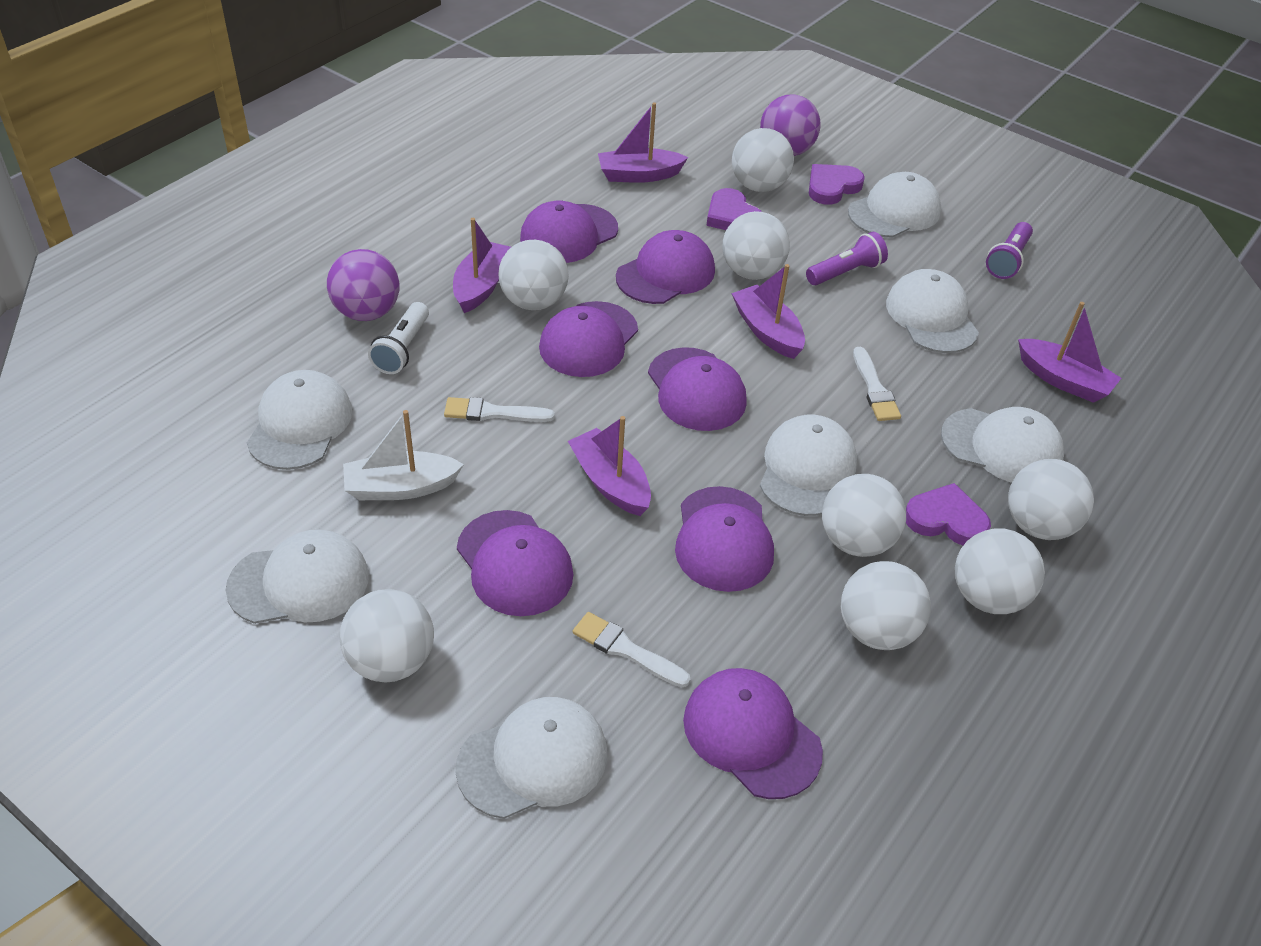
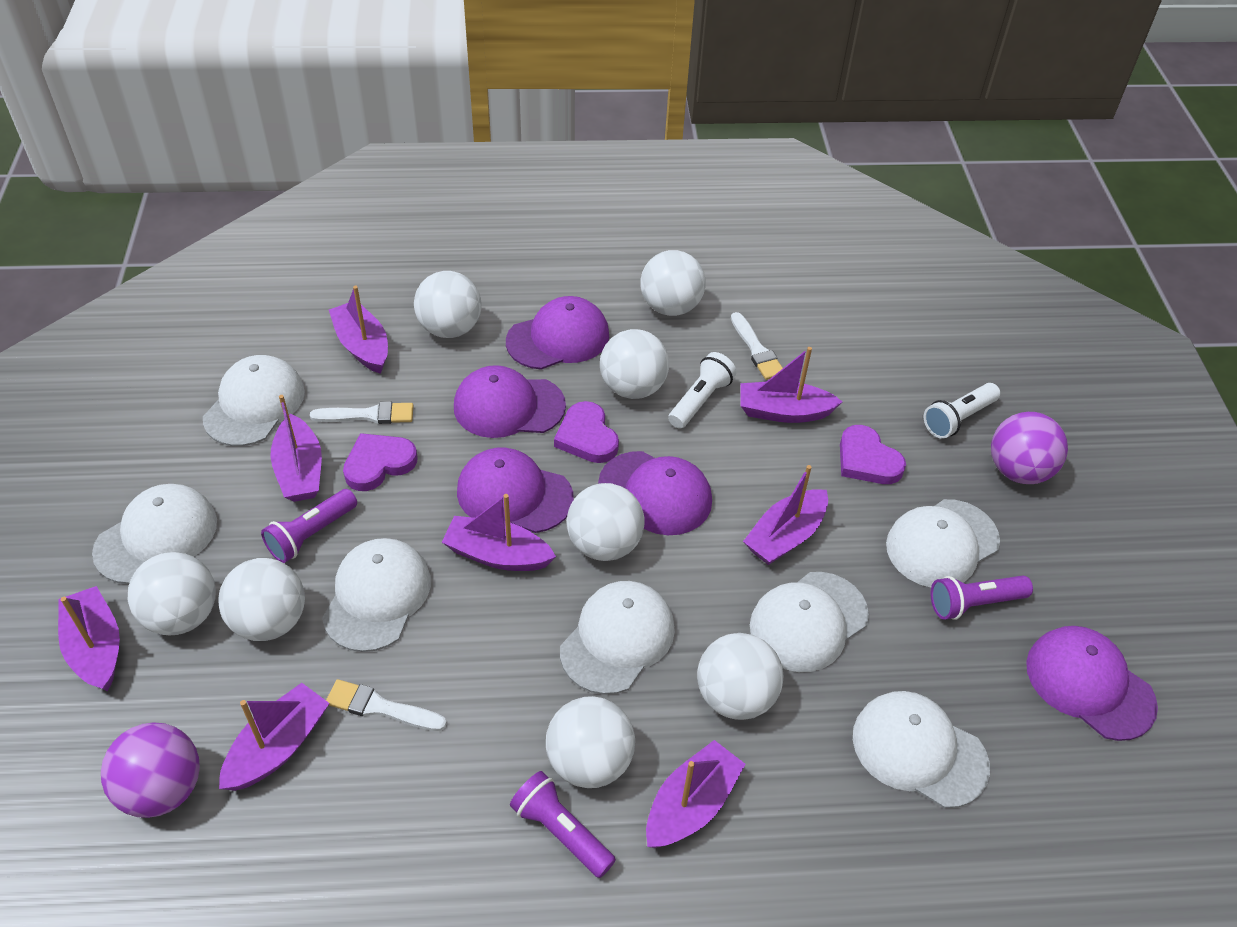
purple boat: 5 -> 8
purple cap: 7 -> 5
purple flashlight: 2 -> 3
white boat: 1 -> 0
white flashlight: 1 -> 2

